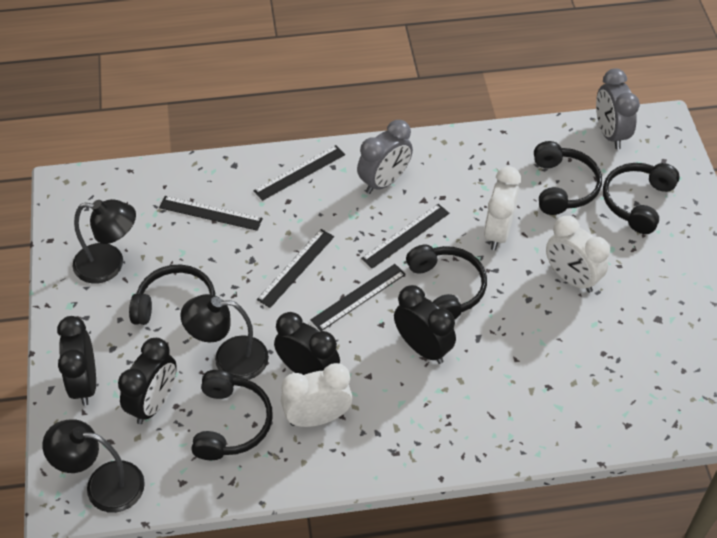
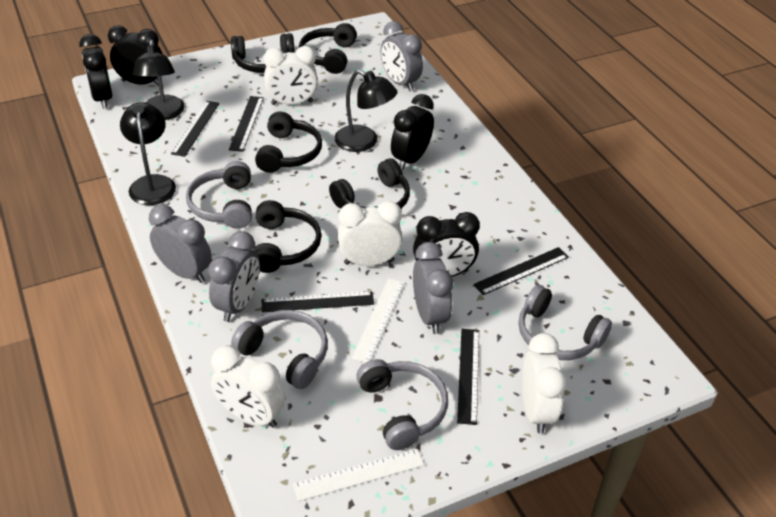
grey clock: 2 -> 4
grey headphones: 0 -> 4
white clock: 3 -> 4
white ruler: 0 -> 2

